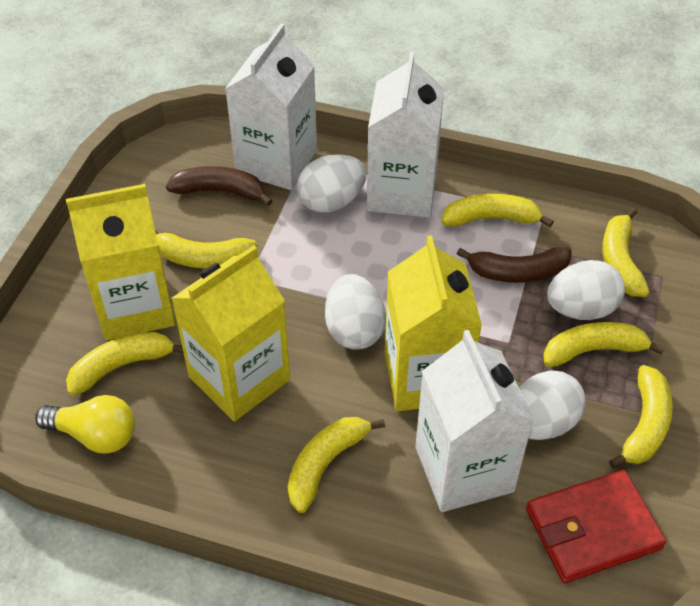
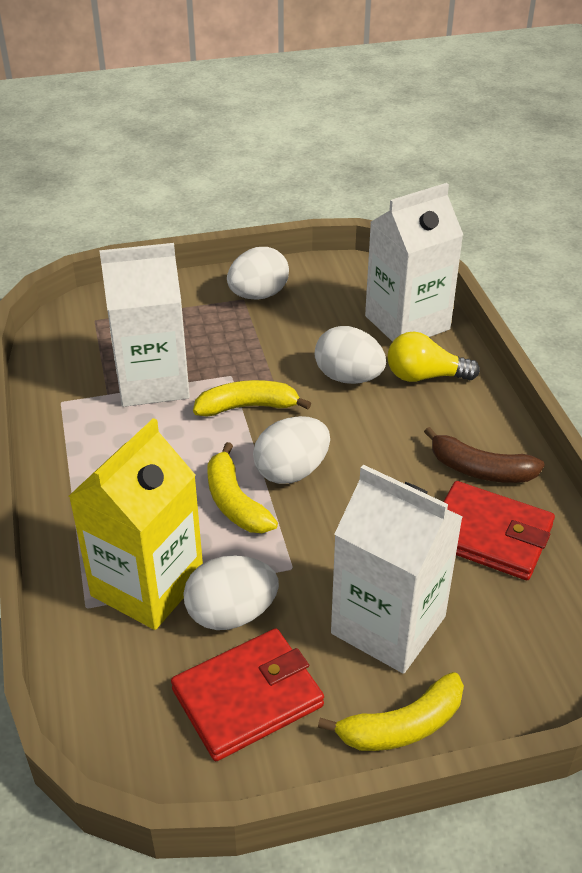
brown banana: 2 -> 1
red wallet: 1 -> 2
yellow banana: 7 -> 3
yellow carton: 3 -> 1

